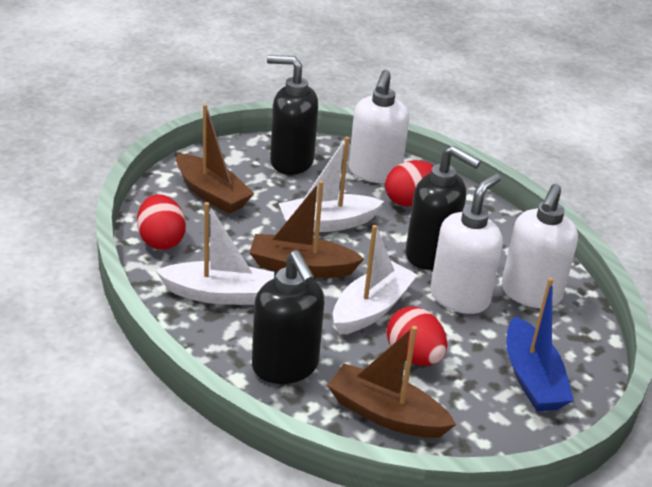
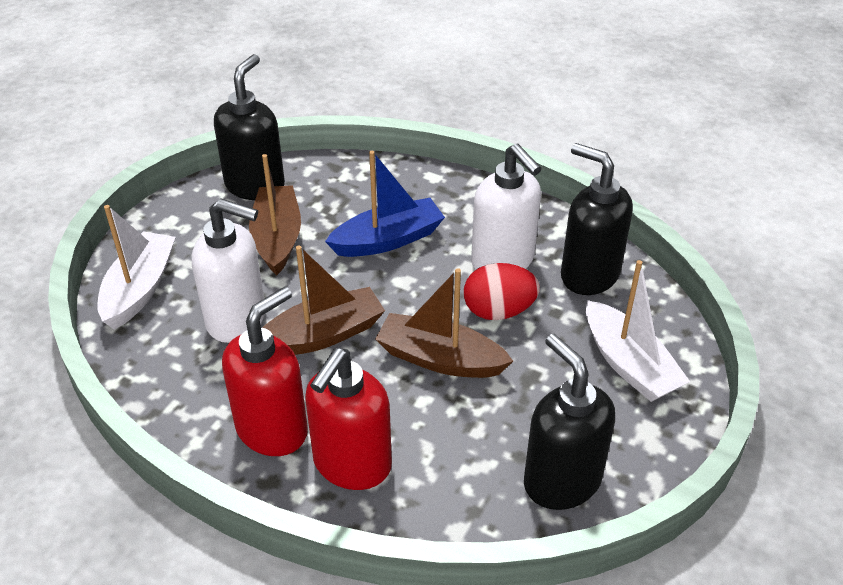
red egg: 3 -> 1
red soap dispenser: 0 -> 2
white boat: 3 -> 2
white soap dispenser: 3 -> 2

